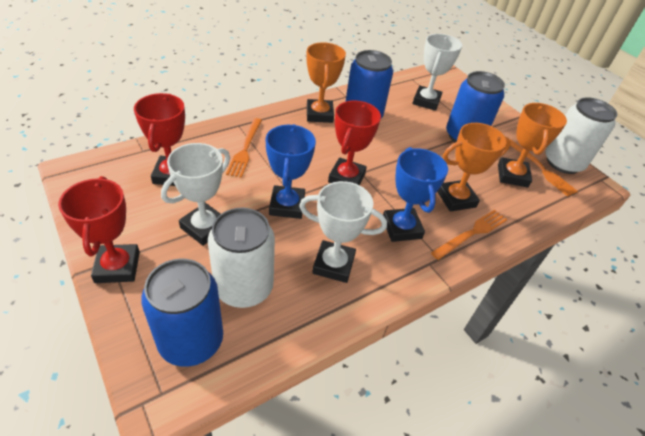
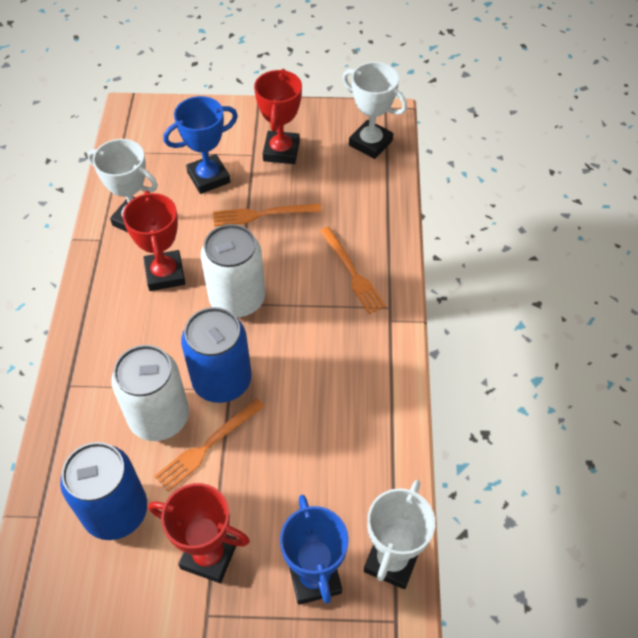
blue can: 3 -> 2
orange trophy: 3 -> 0

